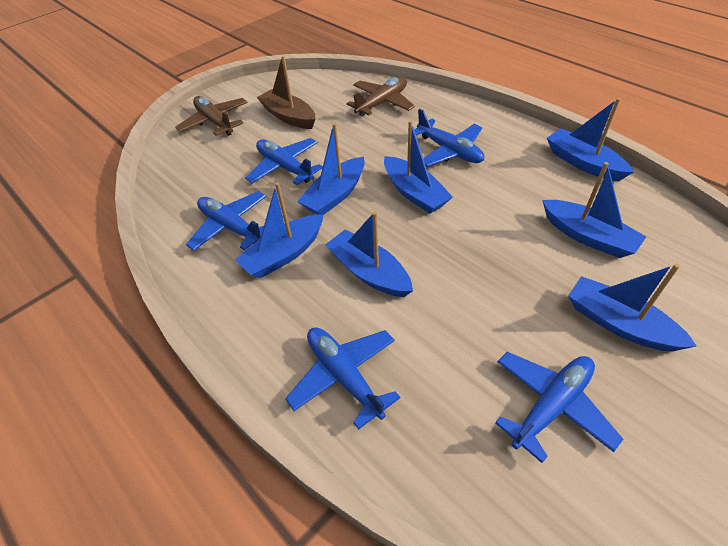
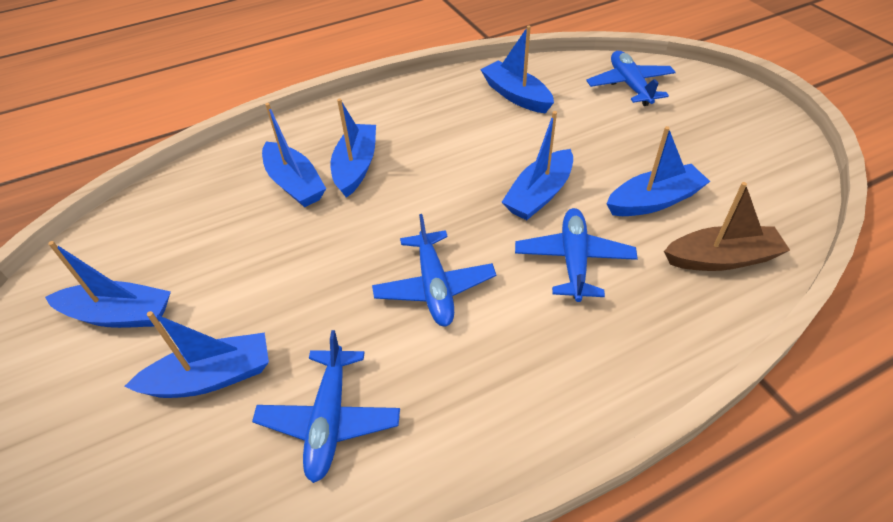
blue plane: 5 -> 4
brown plane: 2 -> 0

